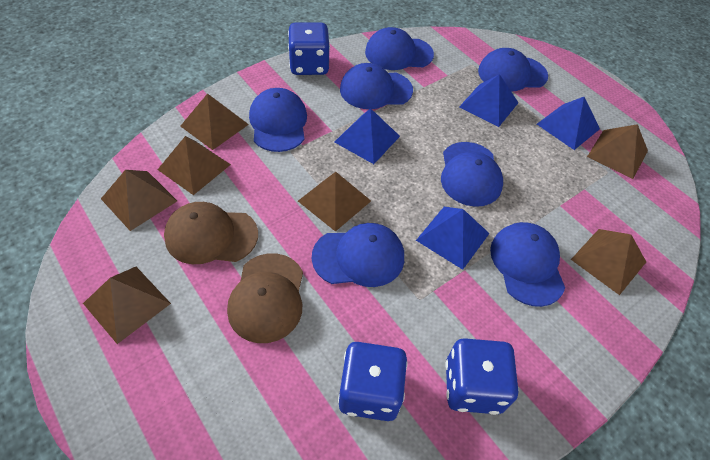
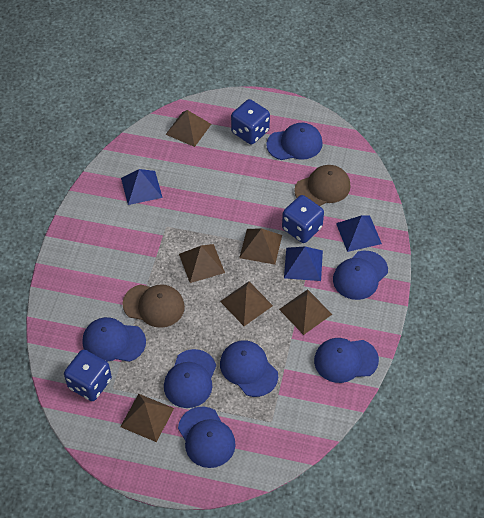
blue pyramid: 4 -> 3
brown pyramid: 7 -> 6

